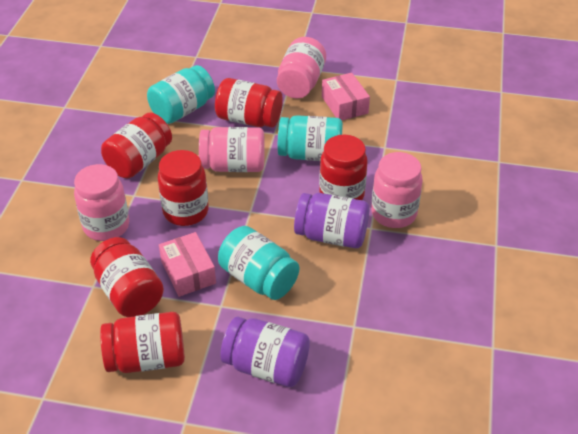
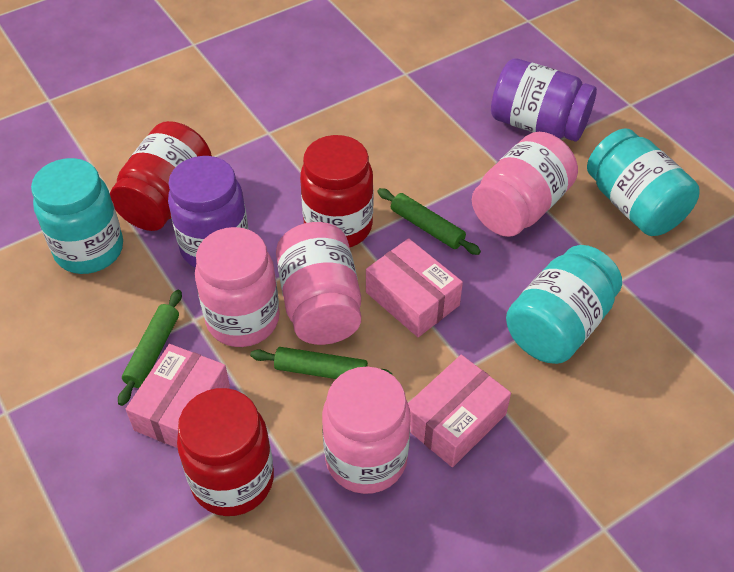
green rolling pin: 0 -> 3
pink box: 2 -> 3
red jar: 6 -> 3

